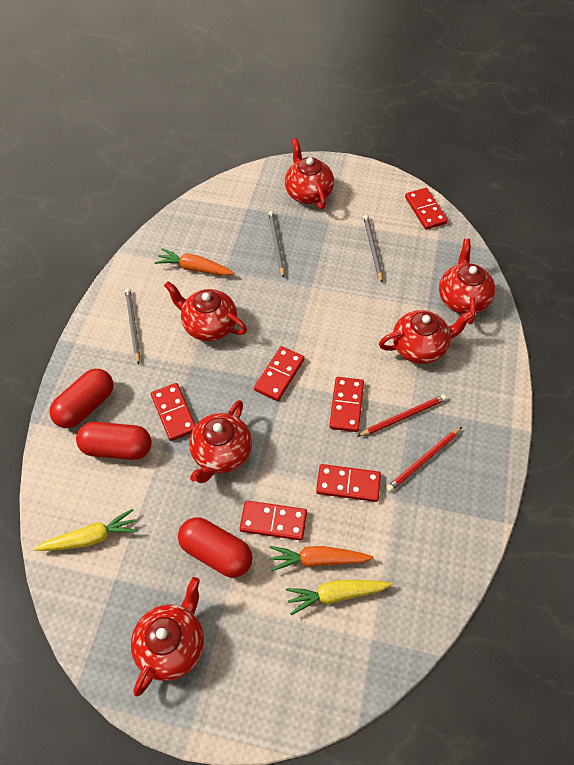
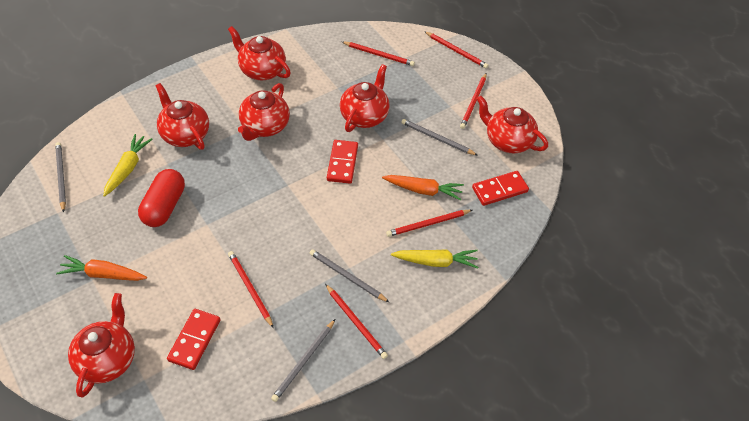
grey pencil: 3 -> 4
red capsule: 3 -> 1
red domino: 6 -> 3
red pencil: 2 -> 6

